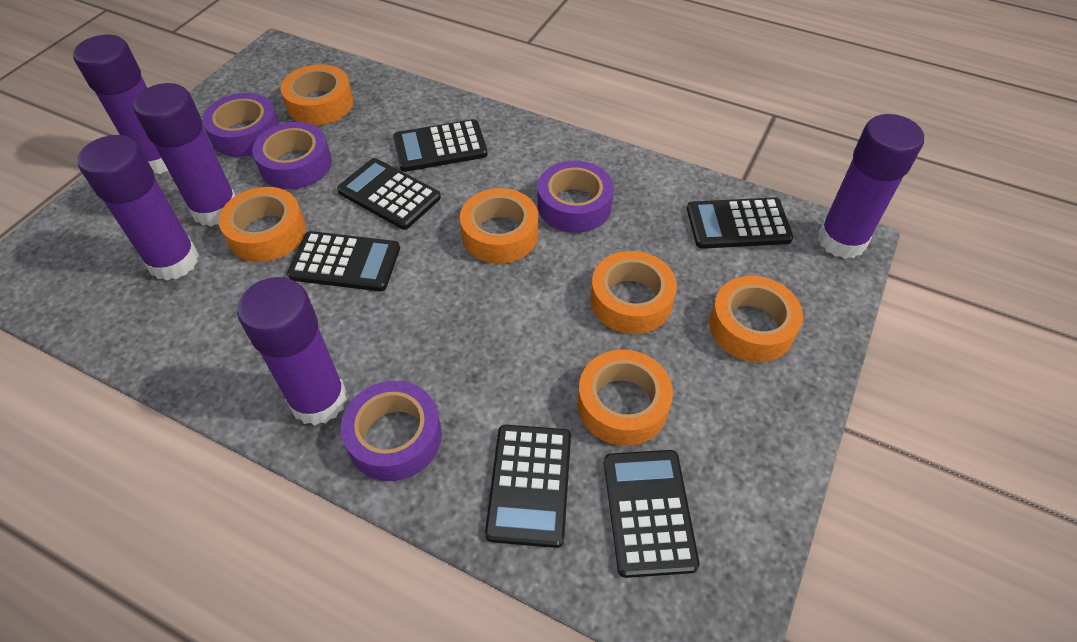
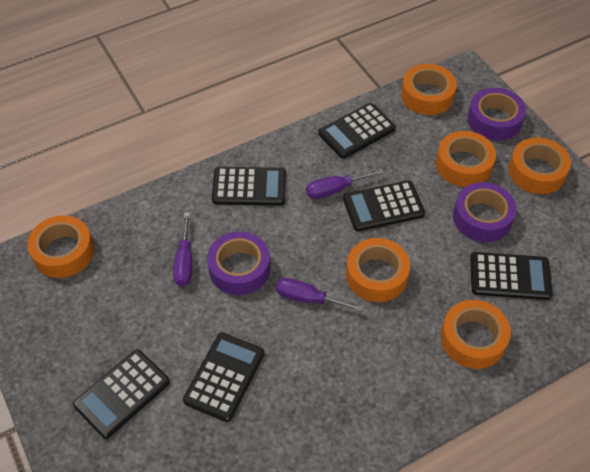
purple glue stick: 5 -> 0
purple screwdriver: 0 -> 3
purple tape: 4 -> 3

